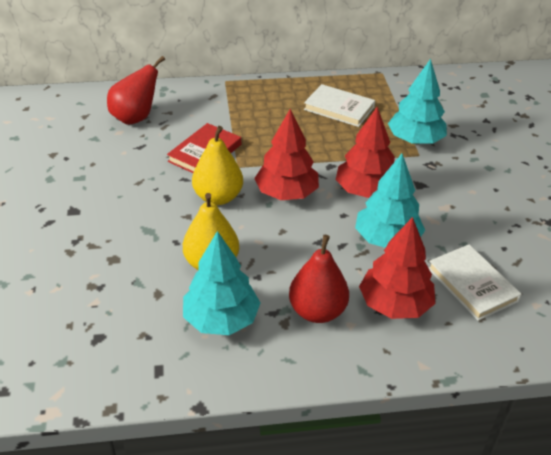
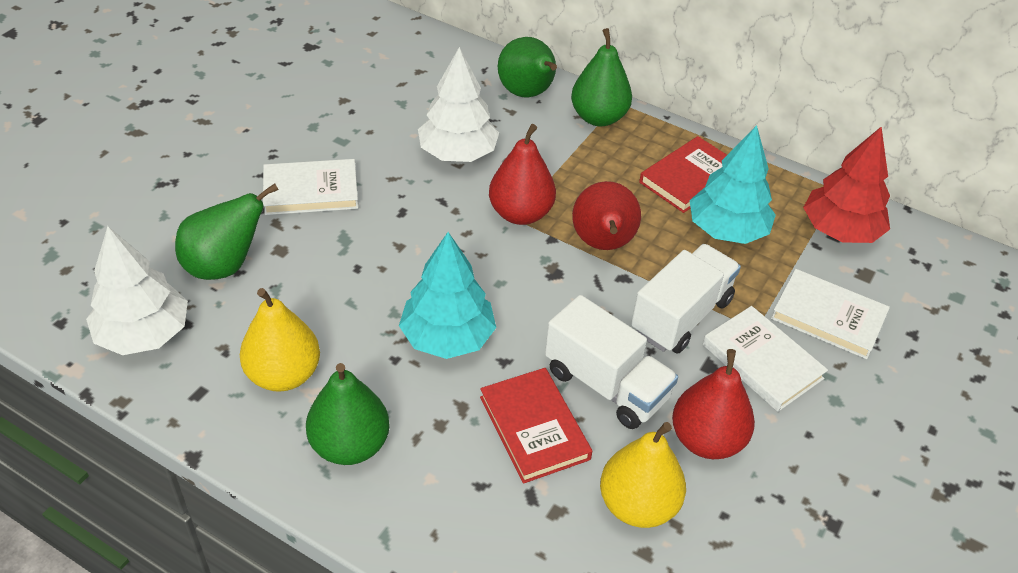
green pear: 0 -> 4
red book: 1 -> 2
red pear: 2 -> 3
red tree: 3 -> 1
turquoise tree: 3 -> 2
white book: 2 -> 3
white tree: 0 -> 2
white truck: 0 -> 2

